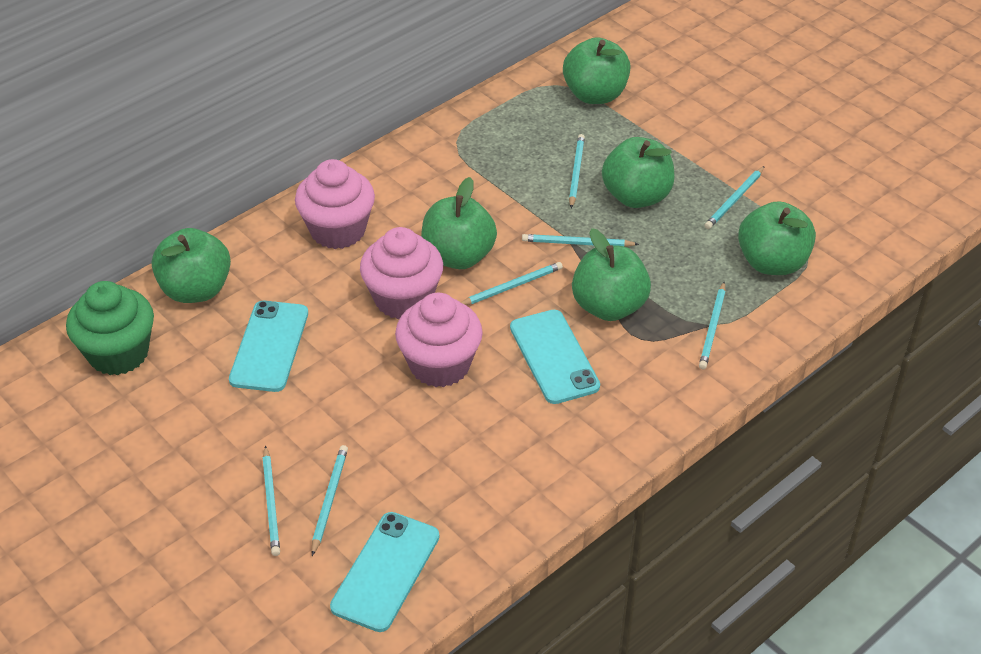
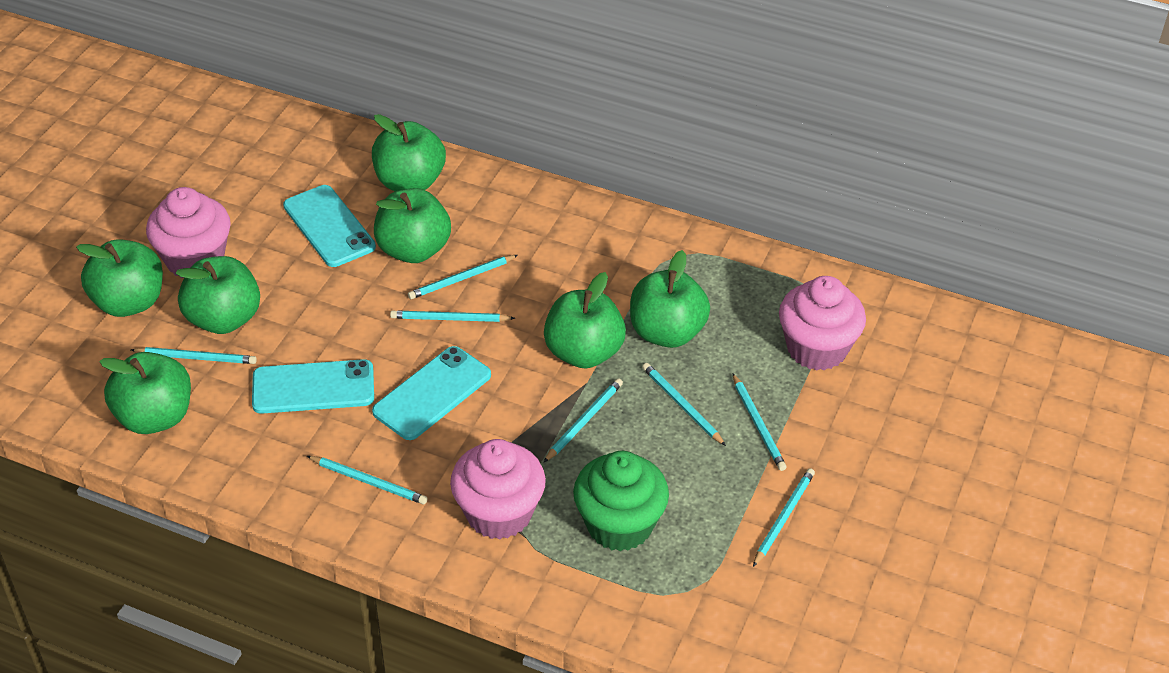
green apple: 6 -> 7
turquoise pencil: 7 -> 8

